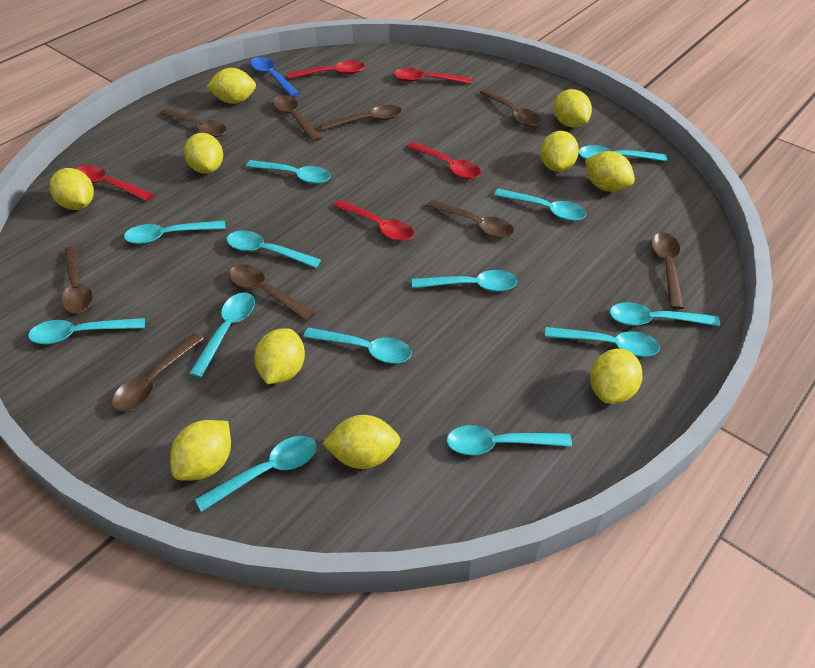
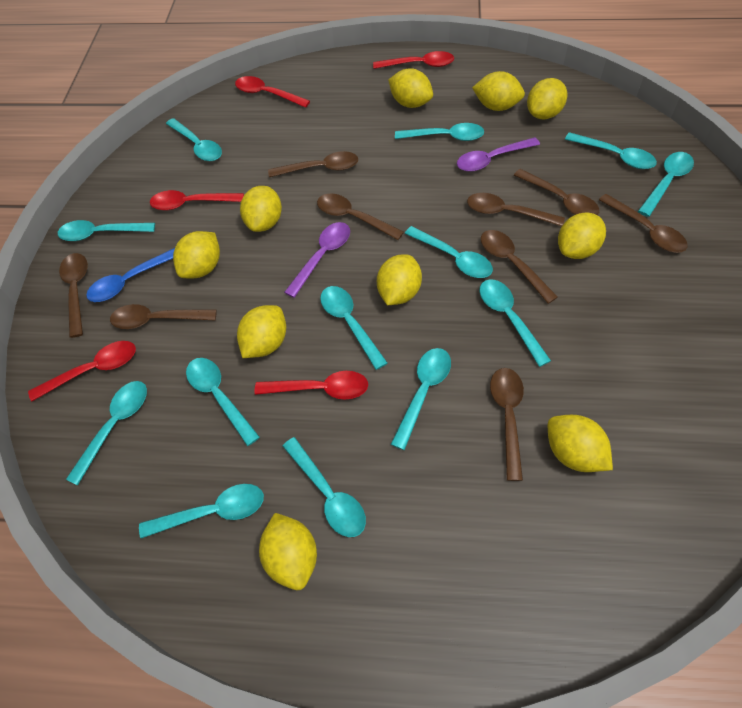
purple spoon: 0 -> 2

